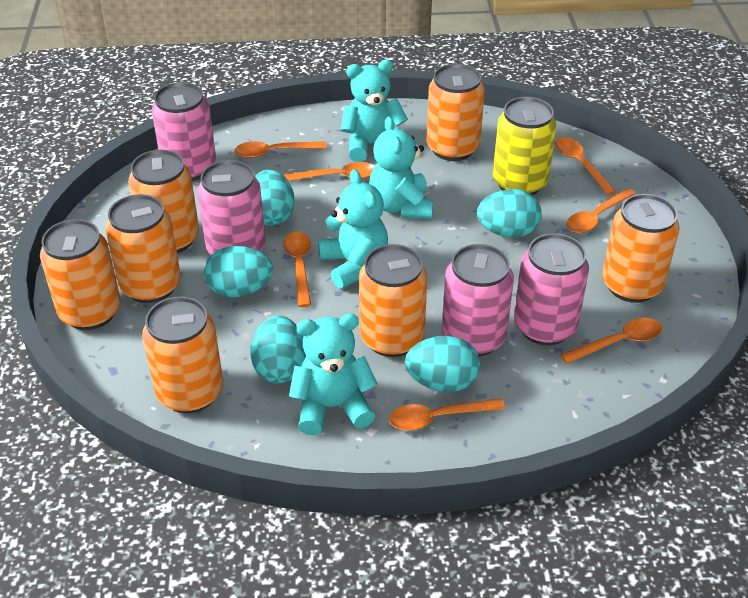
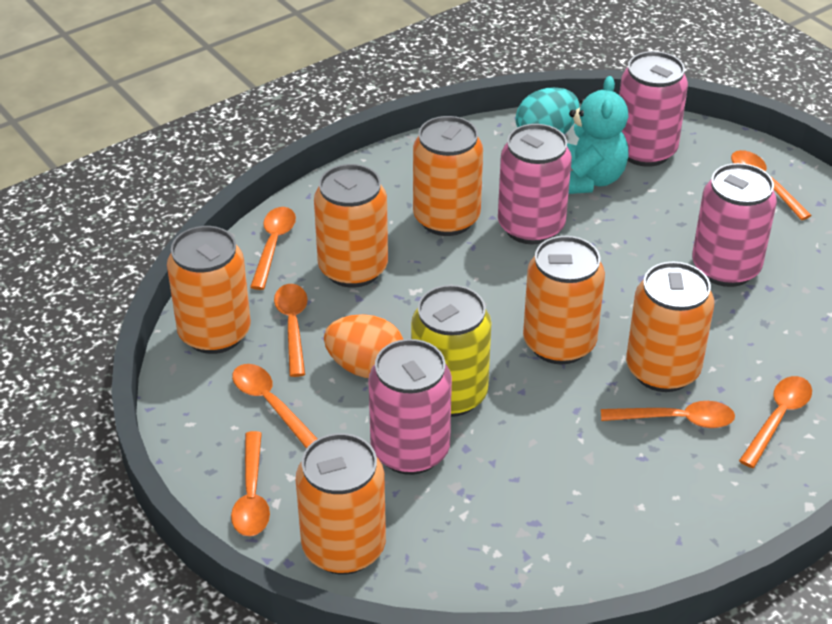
orange can: 7 -> 6
orange egg: 0 -> 1
turquoise egg: 5 -> 1
turquoise teddy bear: 4 -> 1

